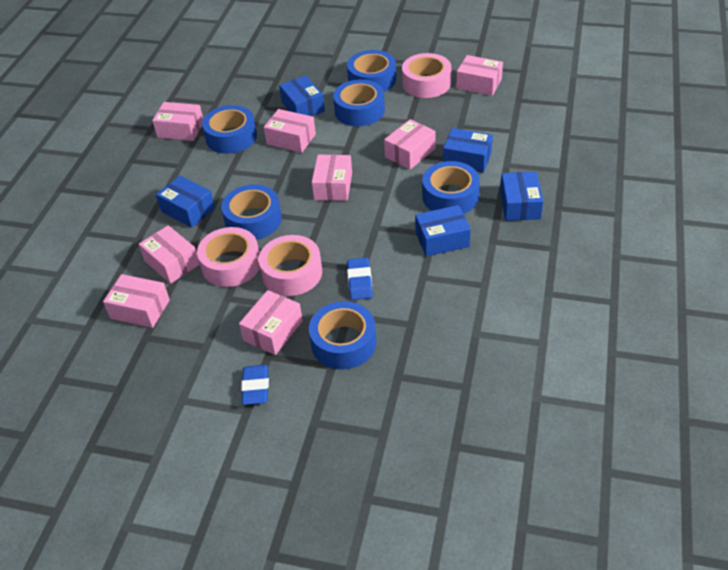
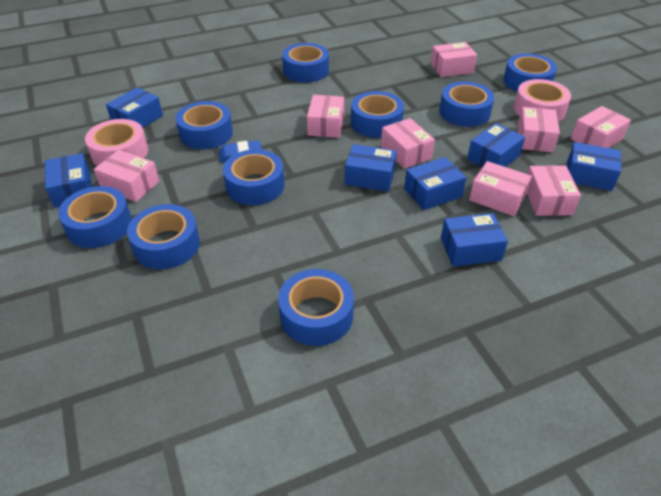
blue box: 5 -> 7
blue eraser: 2 -> 1
blue tape: 6 -> 9
pink tape: 3 -> 2

